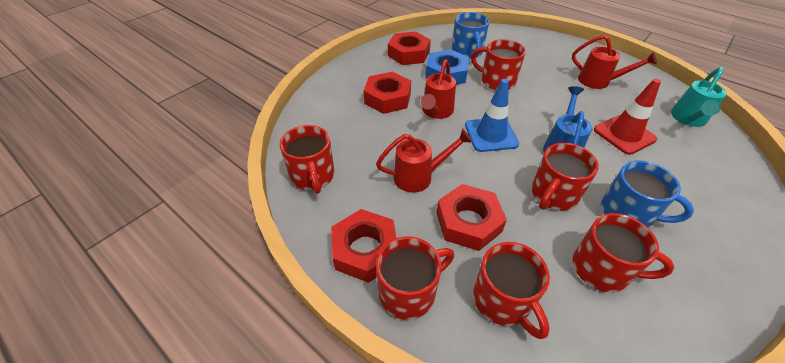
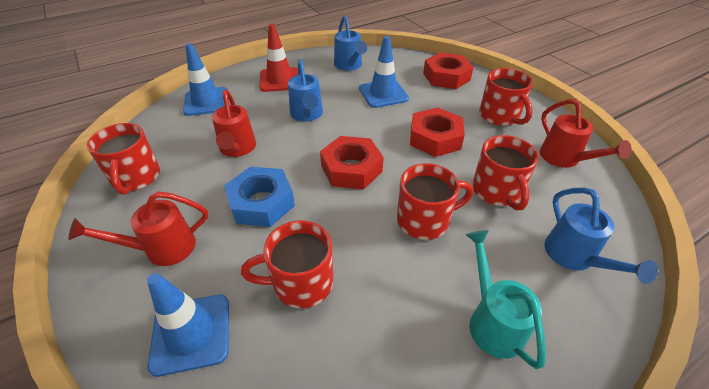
blue mug: 2 -> 0
blue traffic cone: 1 -> 3
blue watering can: 1 -> 3
red mug: 6 -> 5
red nut: 4 -> 3

